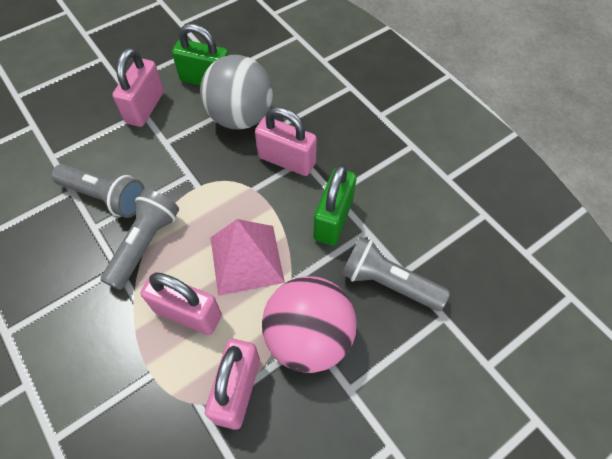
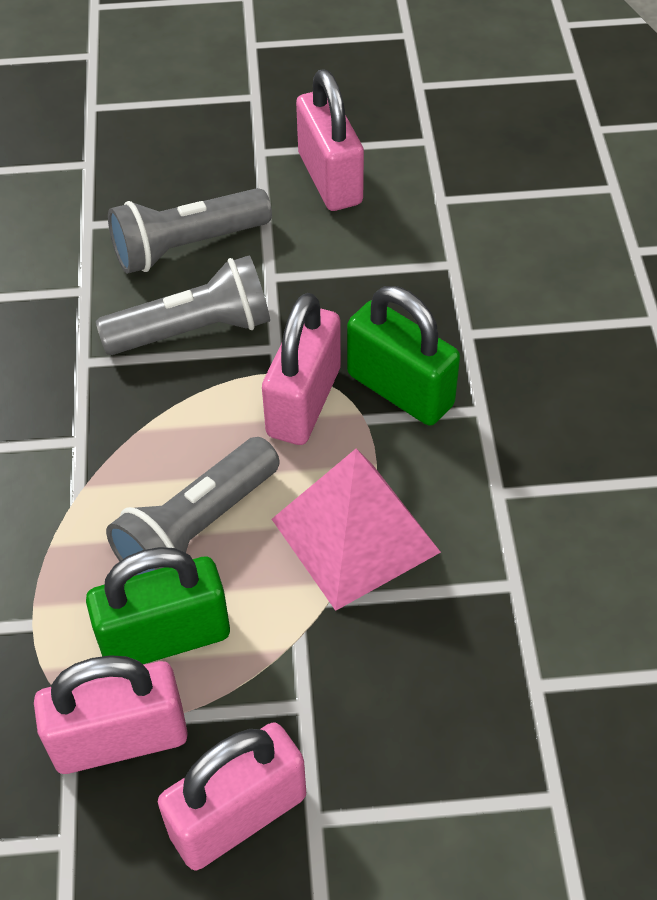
grey ball: 1 -> 0
pink ball: 1 -> 0

